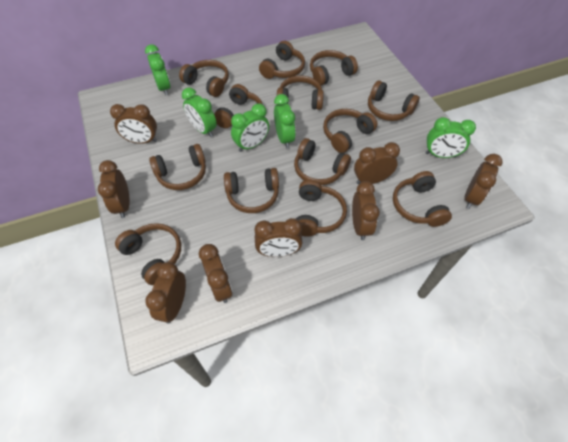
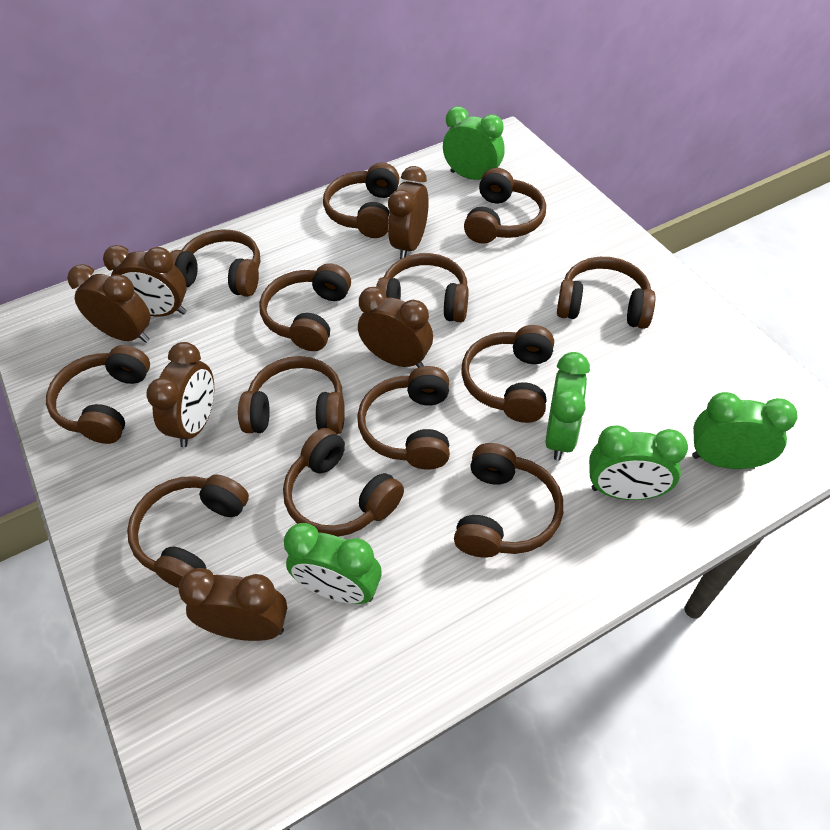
brown clock: 8 -> 6

